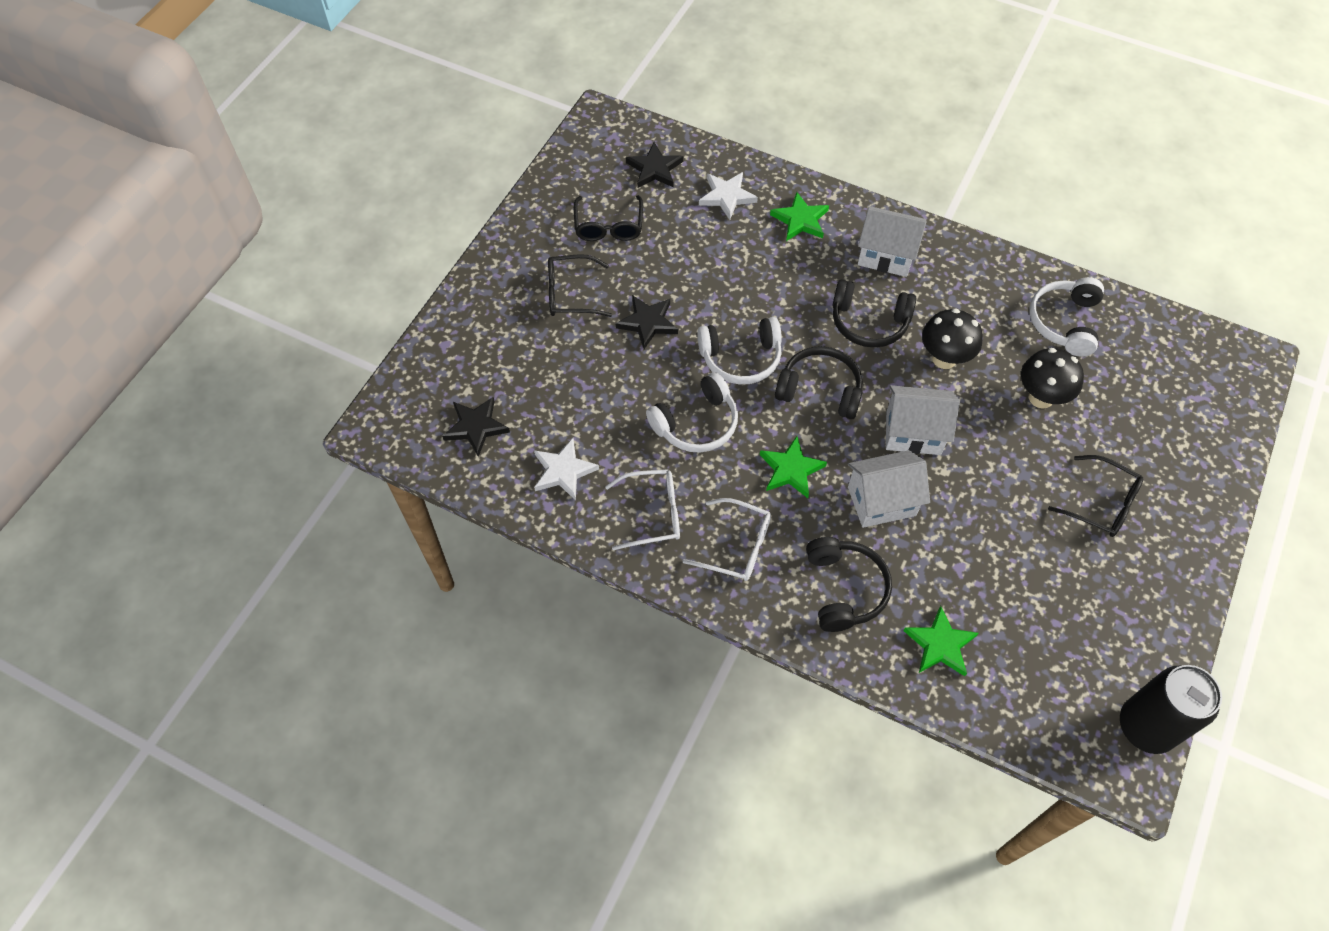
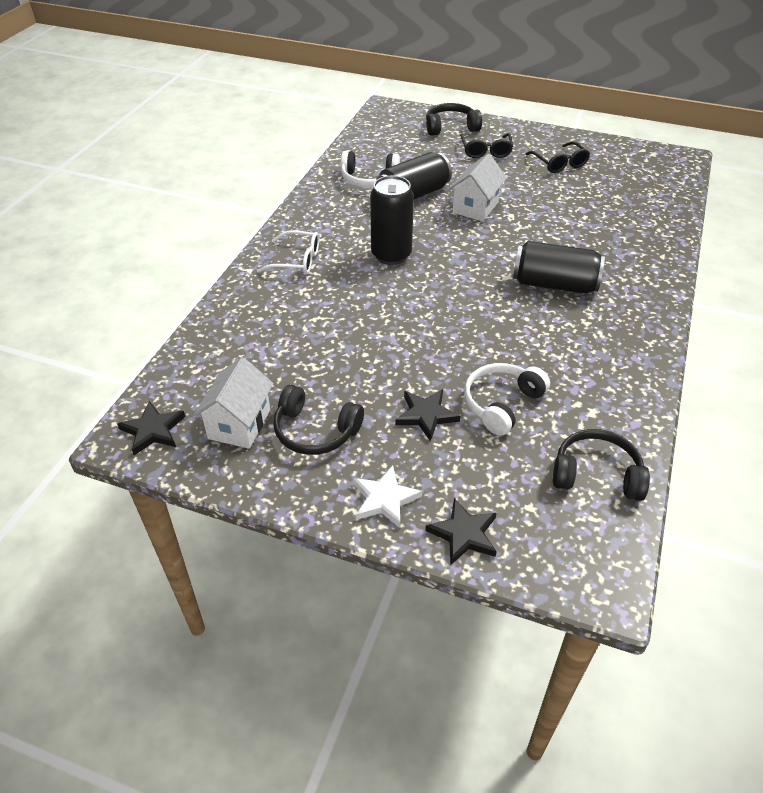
black can: 1 -> 3
black glasses: 3 -> 2
black mushroom: 2 -> 0
green star: 3 -> 0
white glasses: 2 -> 1
white headphones: 3 -> 2
white house: 3 -> 2
white star: 2 -> 1

